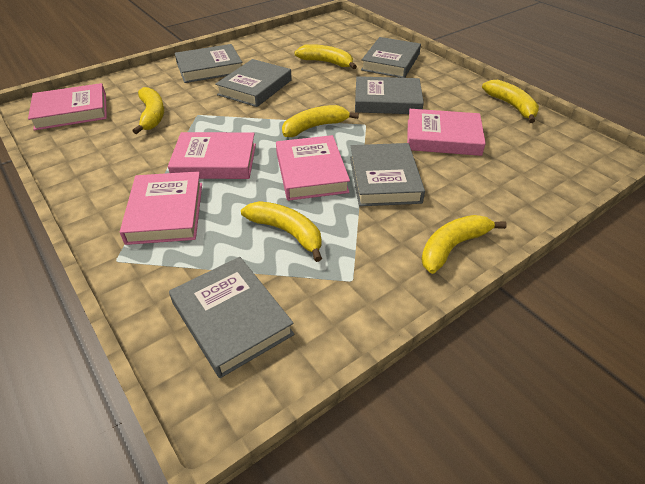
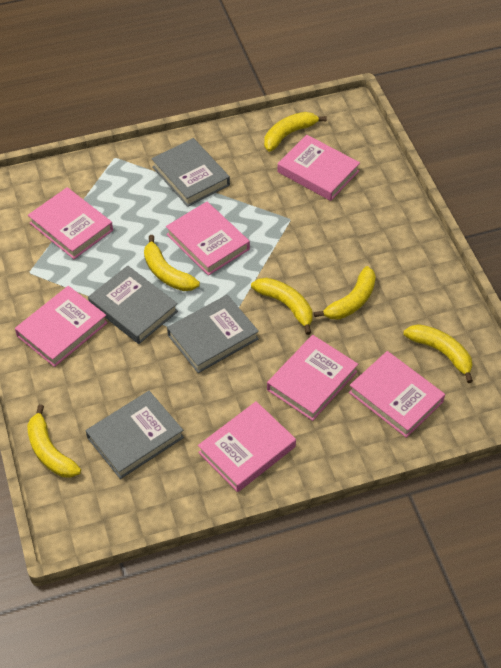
grey book: 6 -> 4
pink book: 5 -> 7

